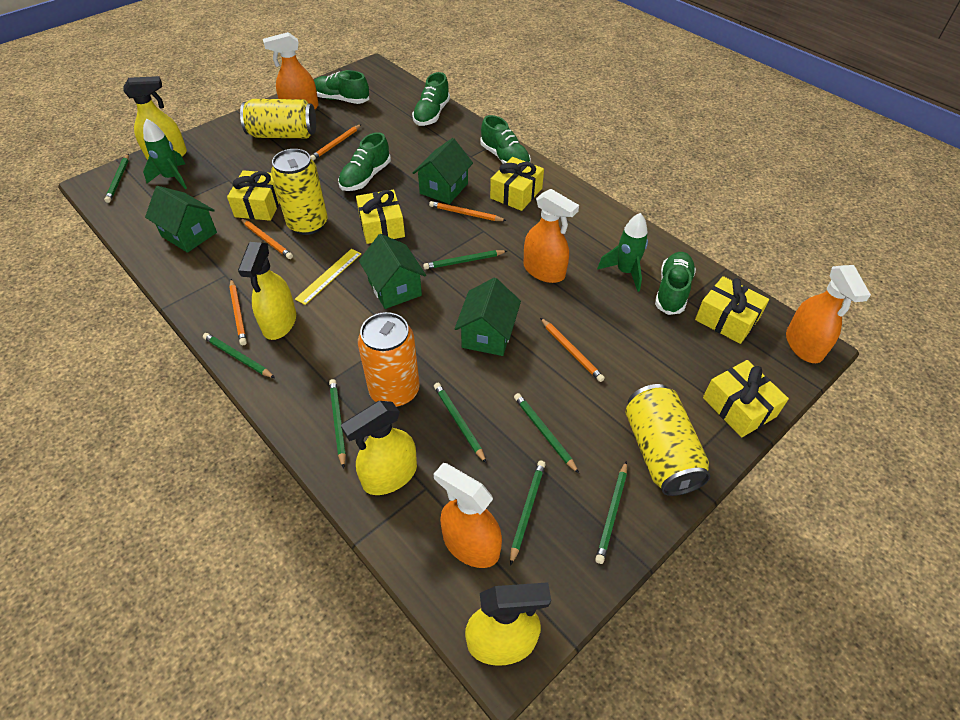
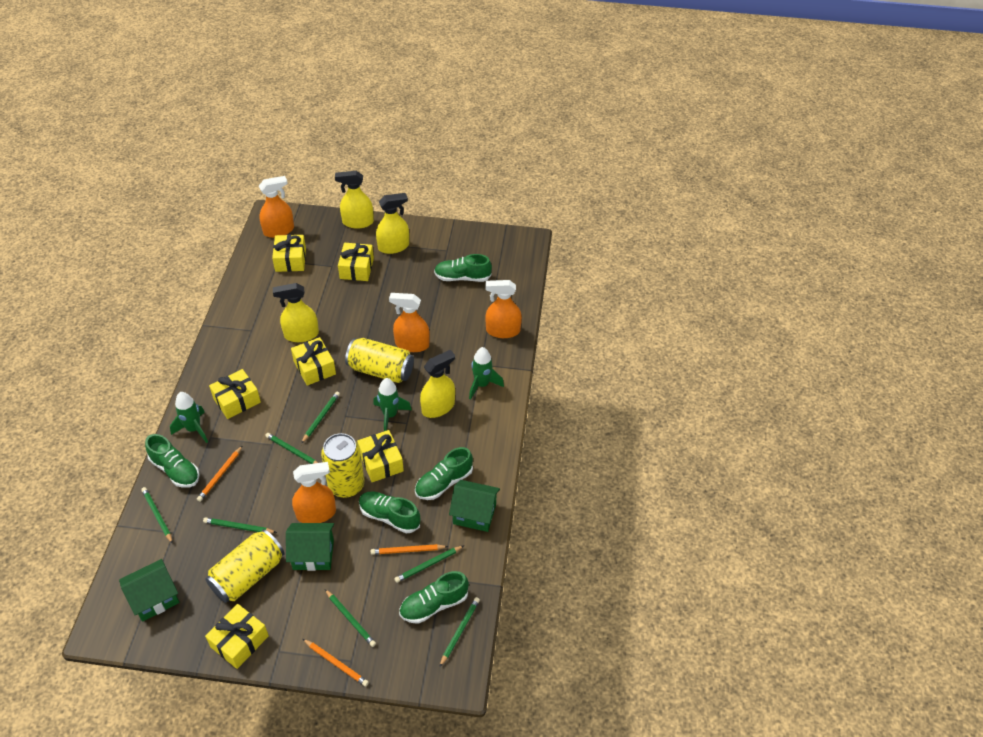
green house: 4 -> 3
green pencil: 8 -> 7
green rocket: 2 -> 3
orange can: 1 -> 0
orange pencil: 5 -> 3
yellow gift: 5 -> 6
yellow ruler: 1 -> 0

